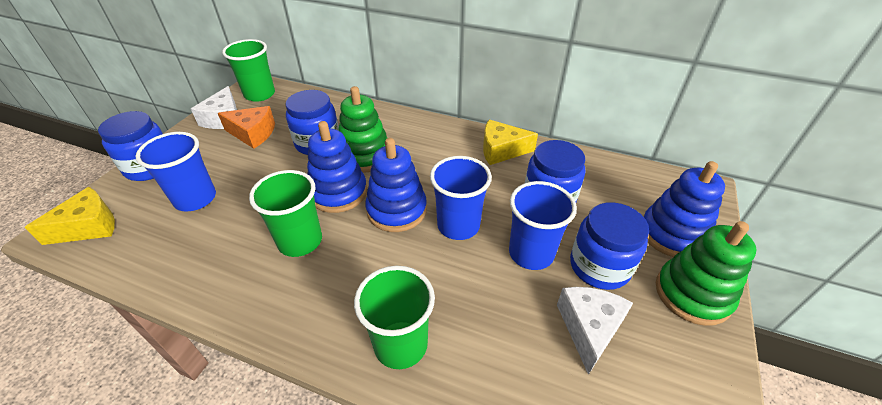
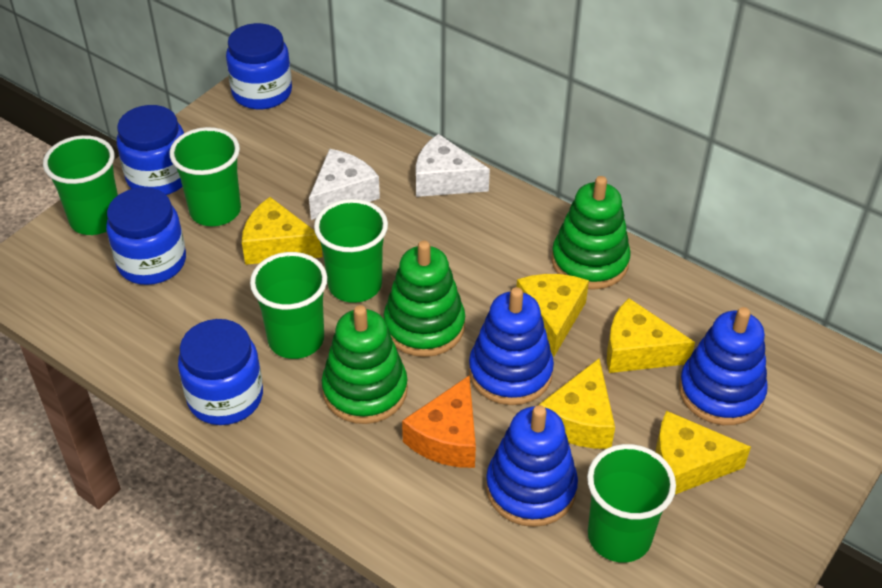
blue cup: 3 -> 0
green cup: 3 -> 5
green stacking toy: 2 -> 3
yellow cheese: 2 -> 5

